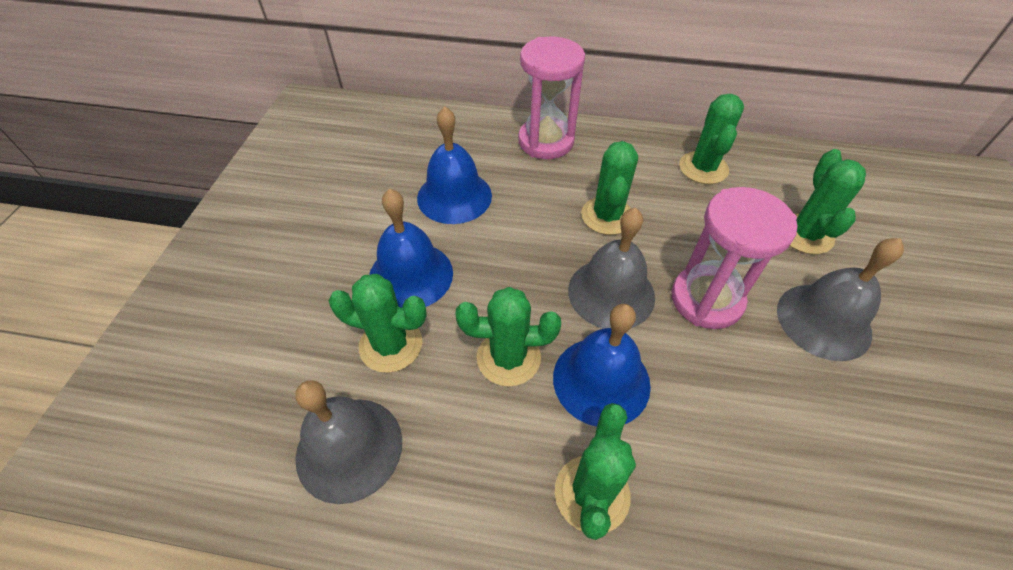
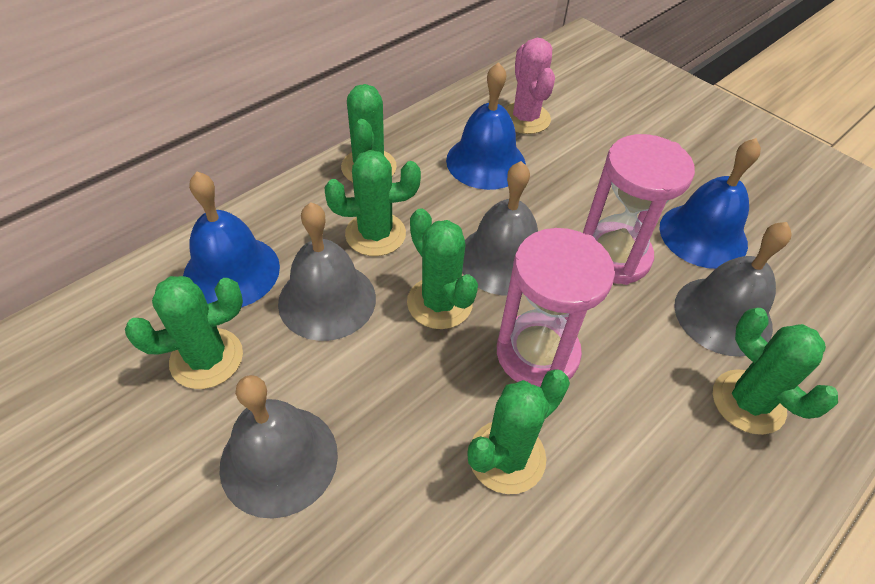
grey bell: 3 -> 4
pink cactus: 0 -> 1

